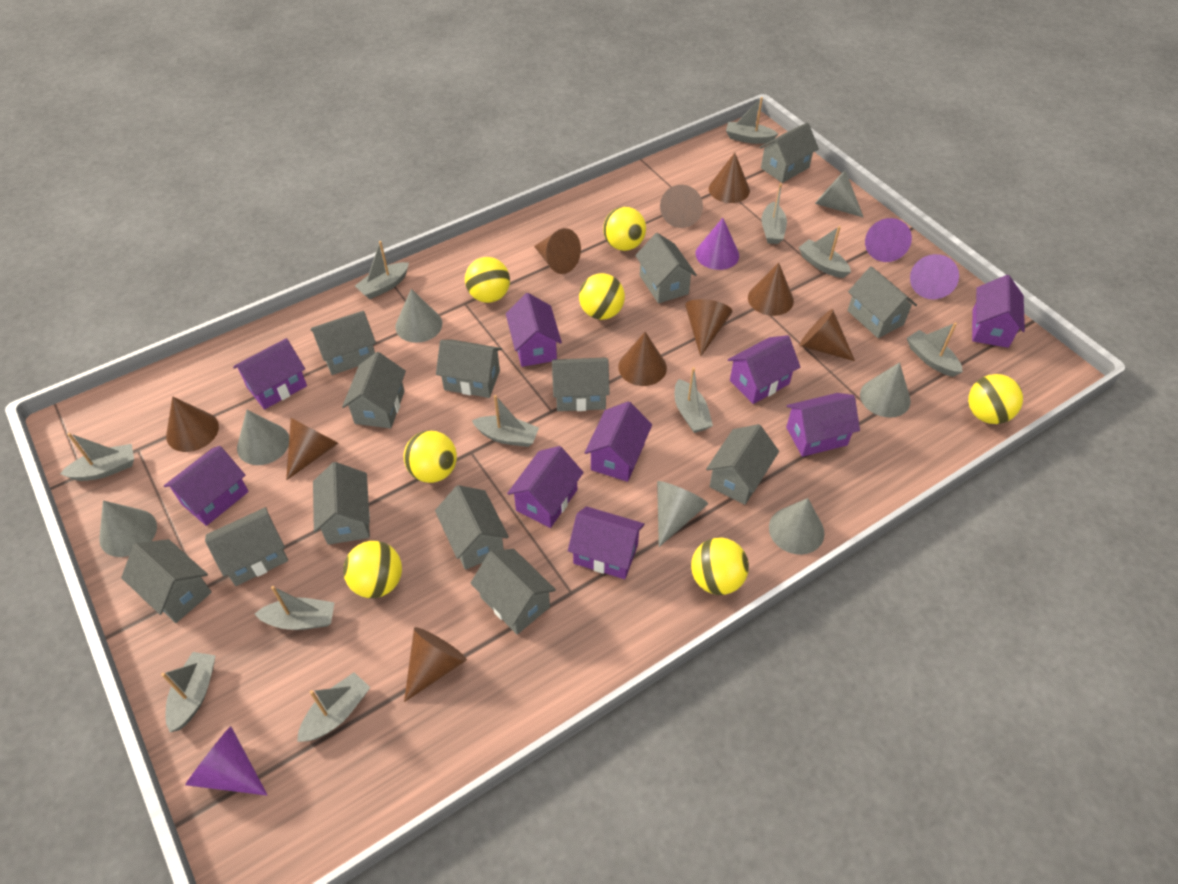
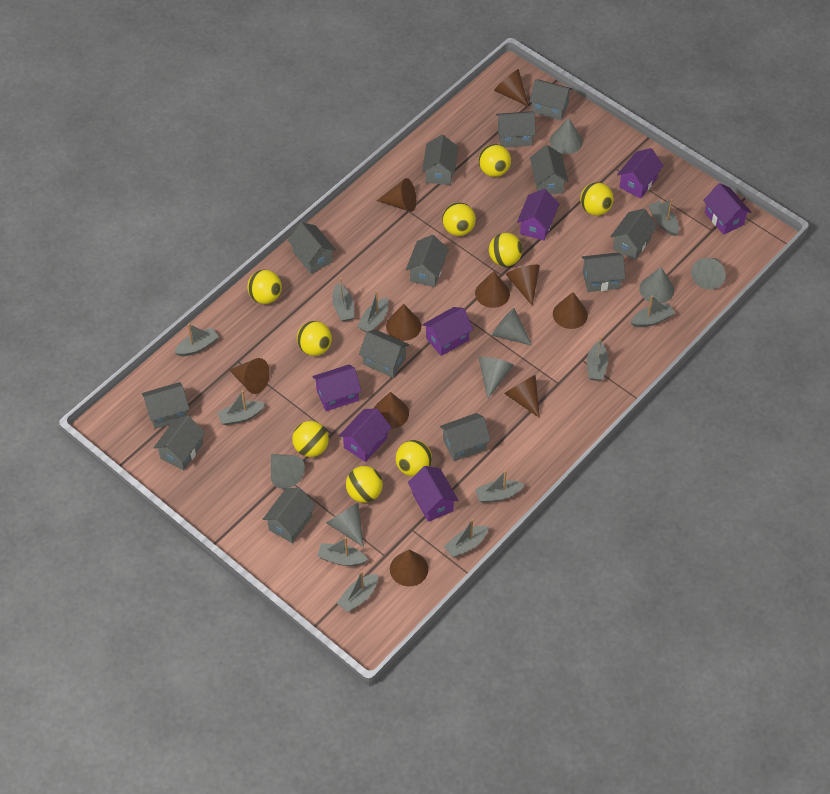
purple cone: 4 -> 0
purple house: 9 -> 7
yellow ball: 7 -> 9

